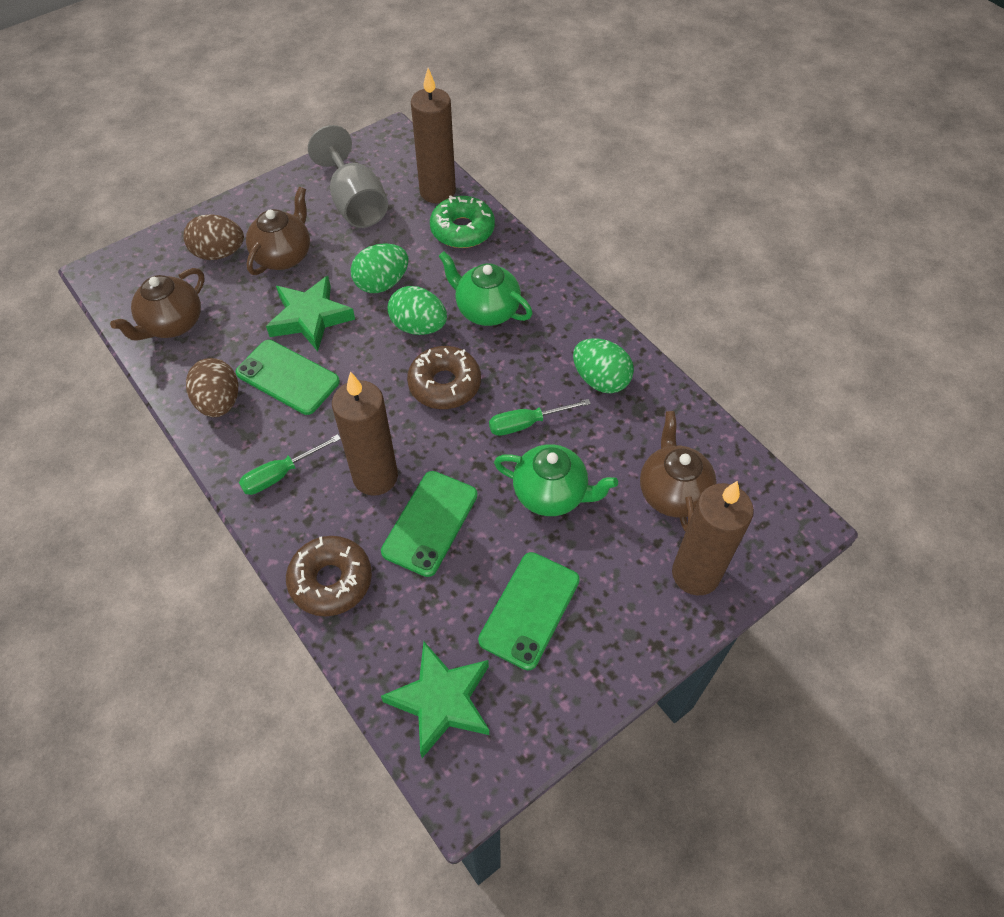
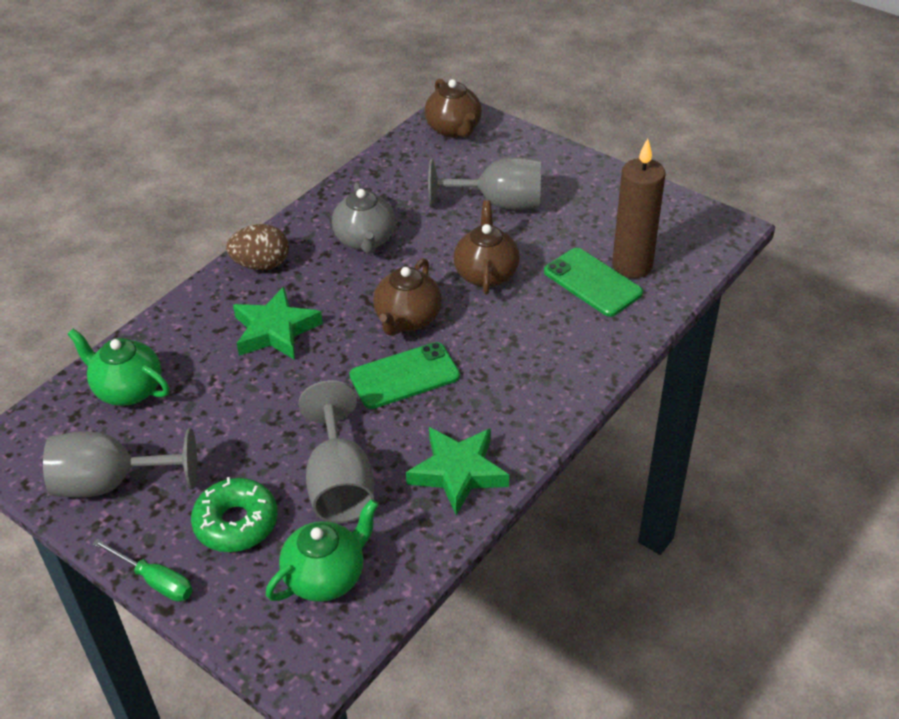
brown candle: 3 -> 1
brown donut: 2 -> 0
brown egg: 2 -> 1
green egg: 3 -> 0
green phone: 3 -> 2
green screwdriver: 2 -> 1
grey goblet: 1 -> 3
grey teapot: 0 -> 1

